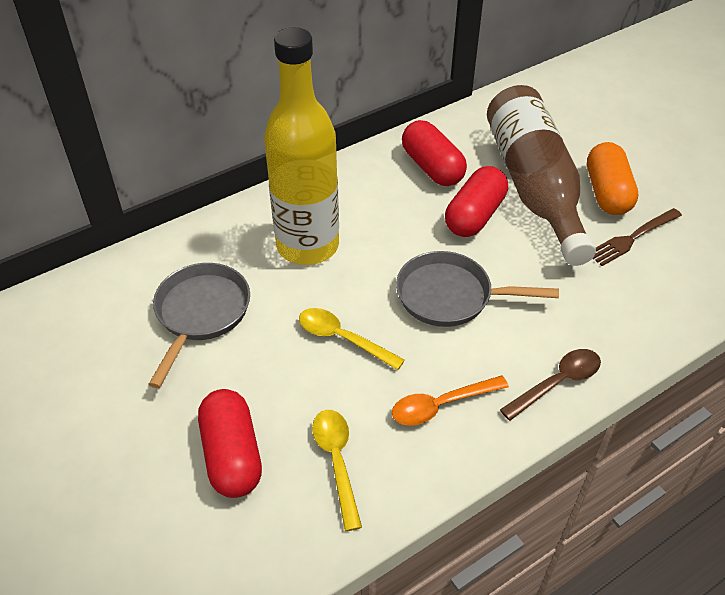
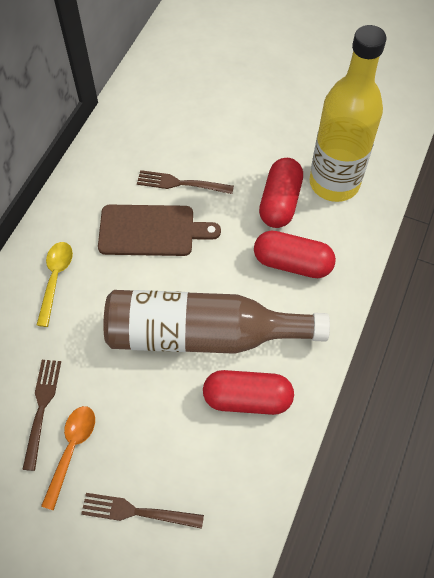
brown cutting board: 0 -> 1
brown fork: 1 -> 3
brown spoon: 1 -> 0
grey pan: 2 -> 0
orange capsule: 1 -> 0
yellow spoon: 2 -> 1

